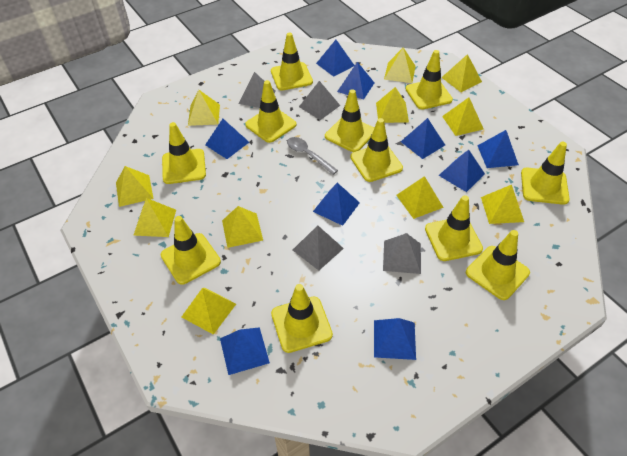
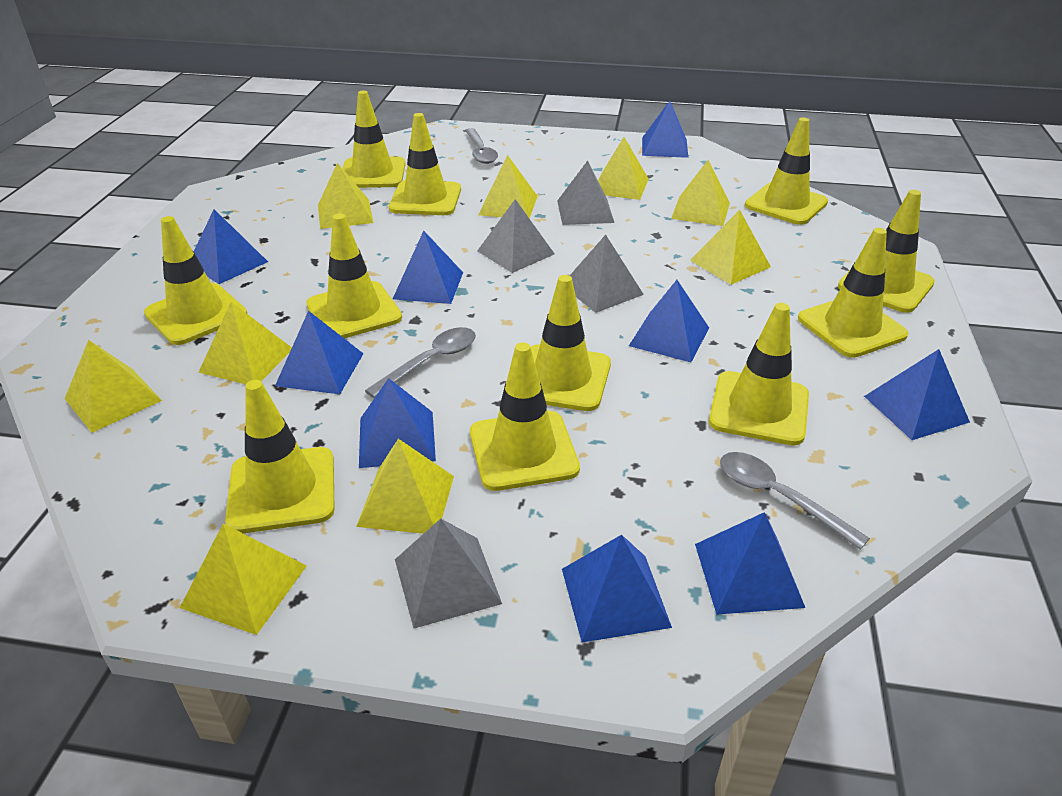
grey spoon: 1 -> 3
yellow pyramid: 11 -> 9

